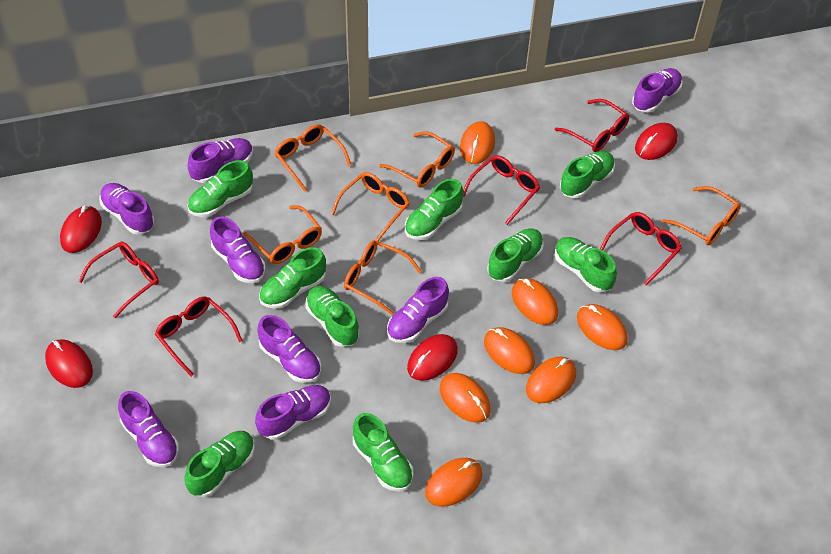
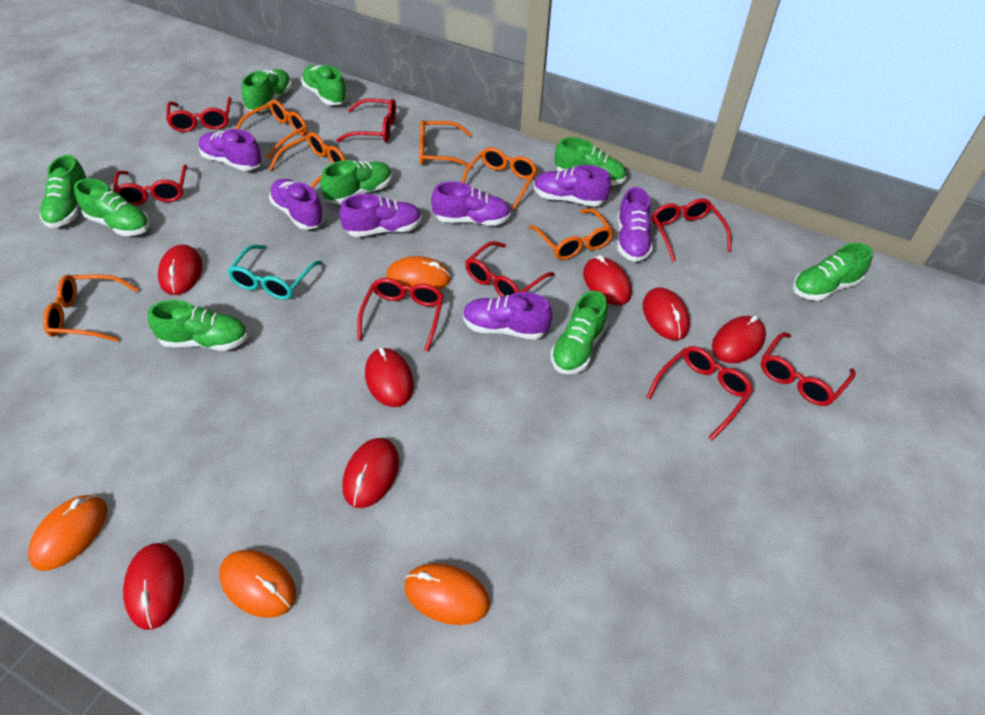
orange mouse: 7 -> 4
purple shoe: 8 -> 7
red glasses: 5 -> 8
red mouse: 4 -> 7
turquoise glasses: 0 -> 1

